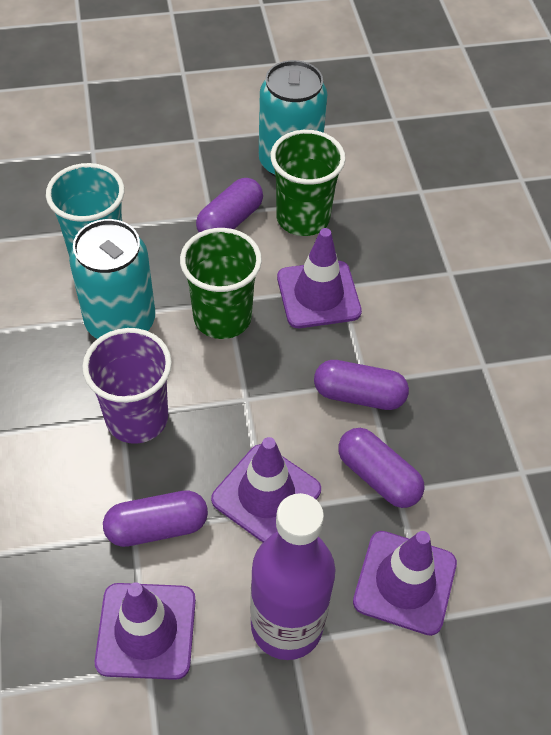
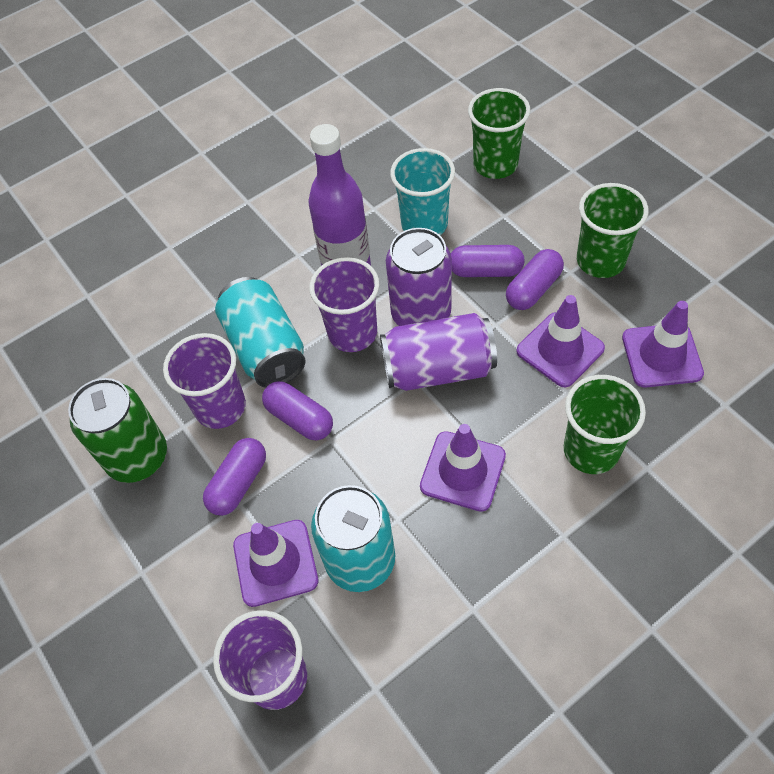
green can: 0 -> 1
green cup: 2 -> 3
purple can: 0 -> 2
purple cup: 1 -> 3

